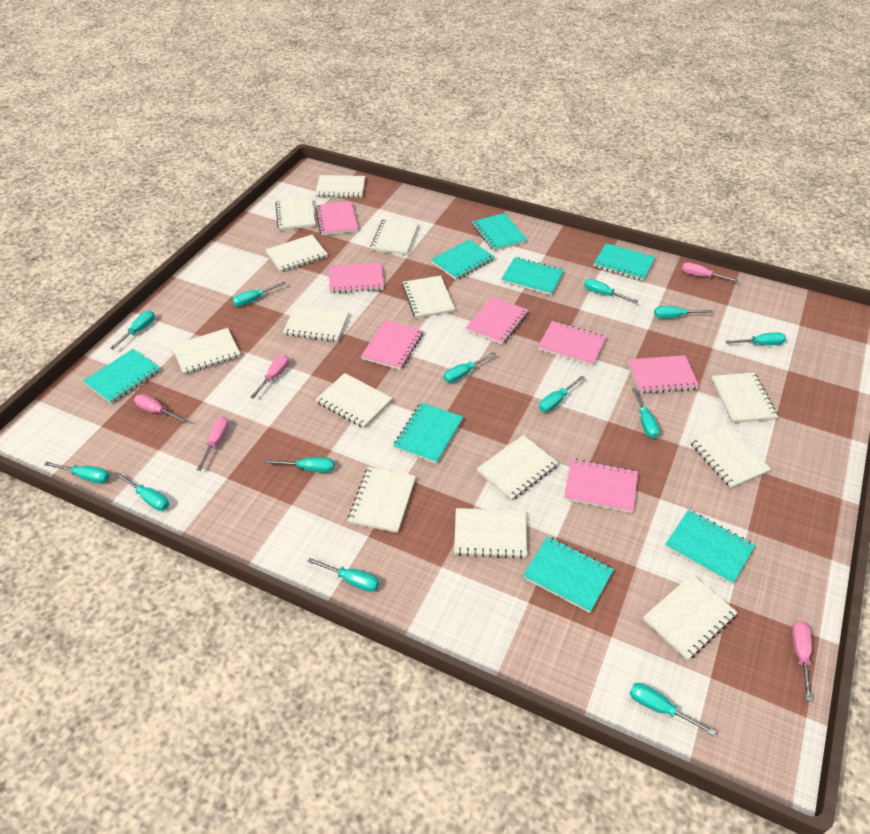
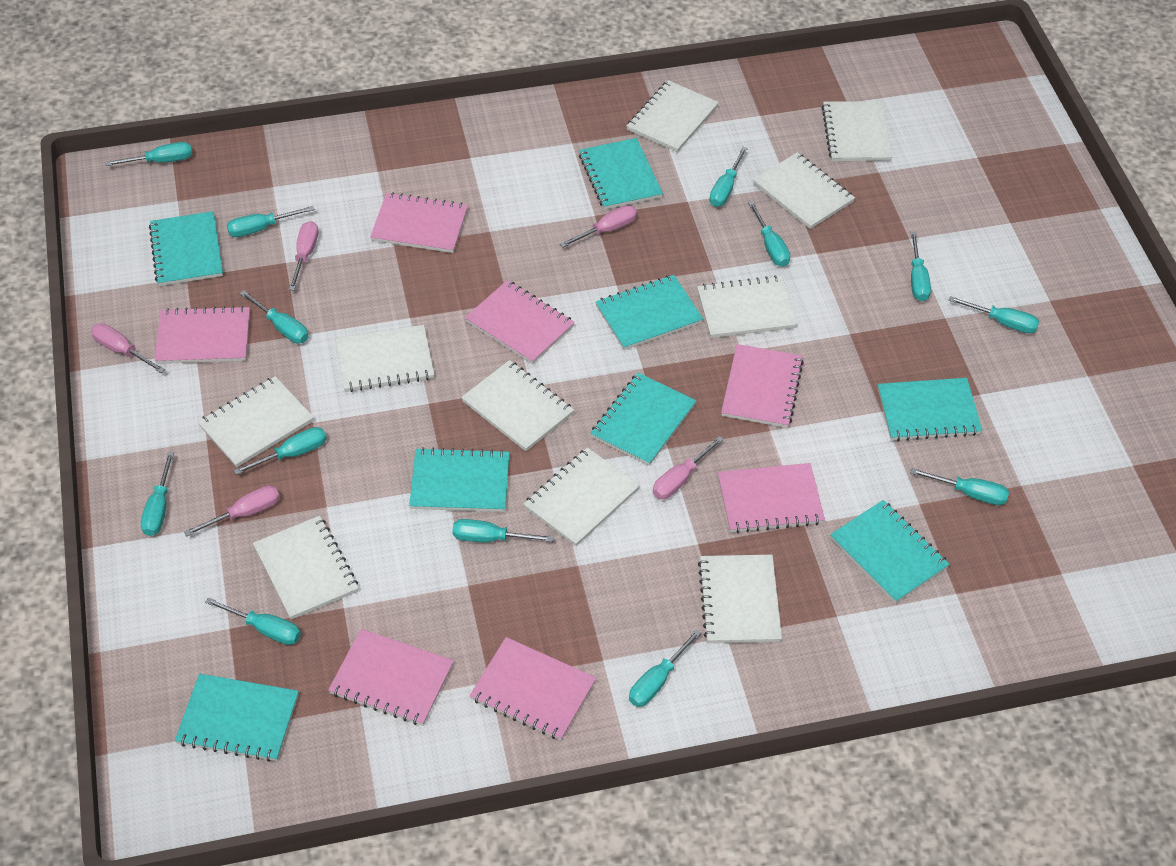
white notebook: 14 -> 10

